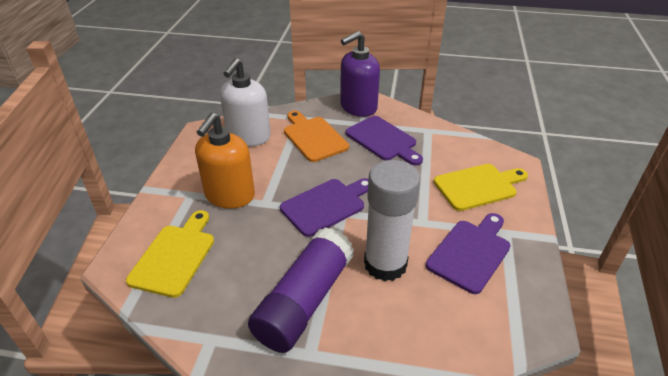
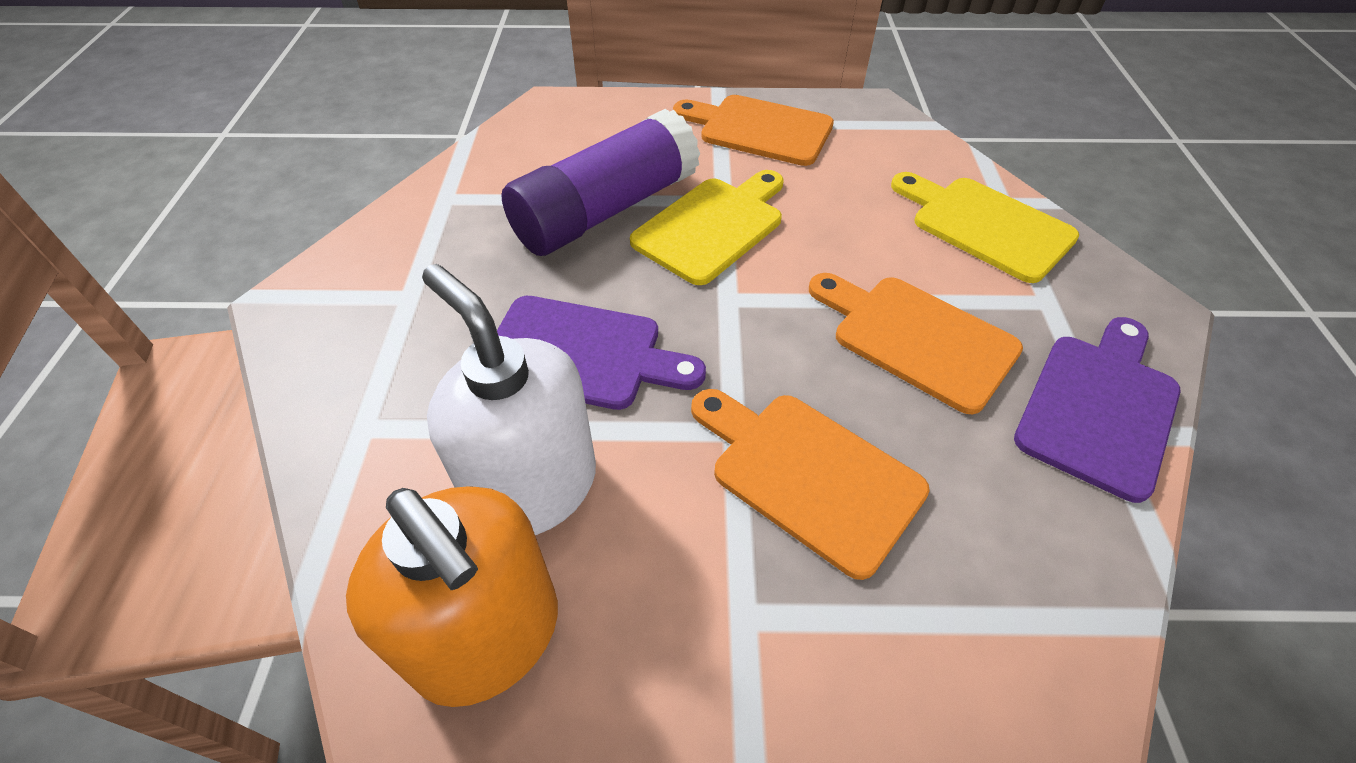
orange cutting board: 1 -> 3
purple cutting board: 3 -> 2
purple soap dispenser: 1 -> 0
white glue stick: 1 -> 0

